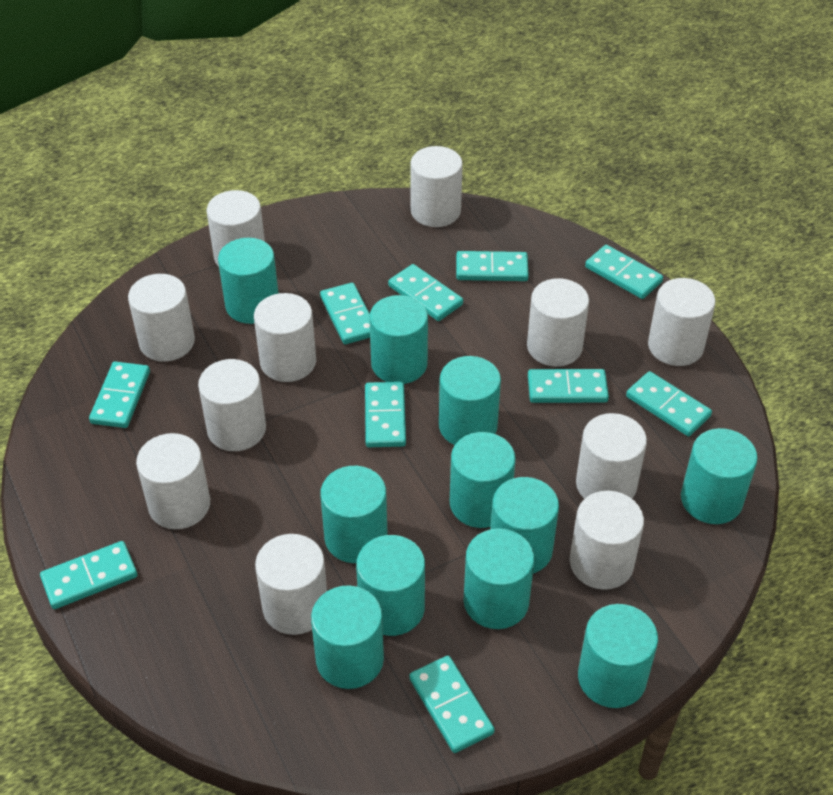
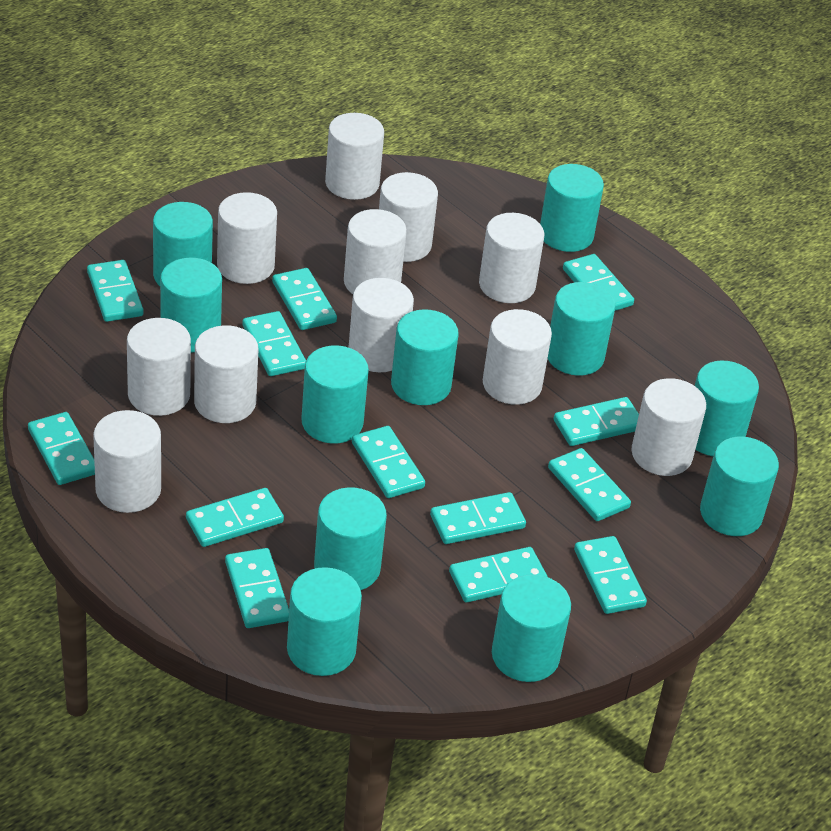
turquoise domino: 10 -> 13

